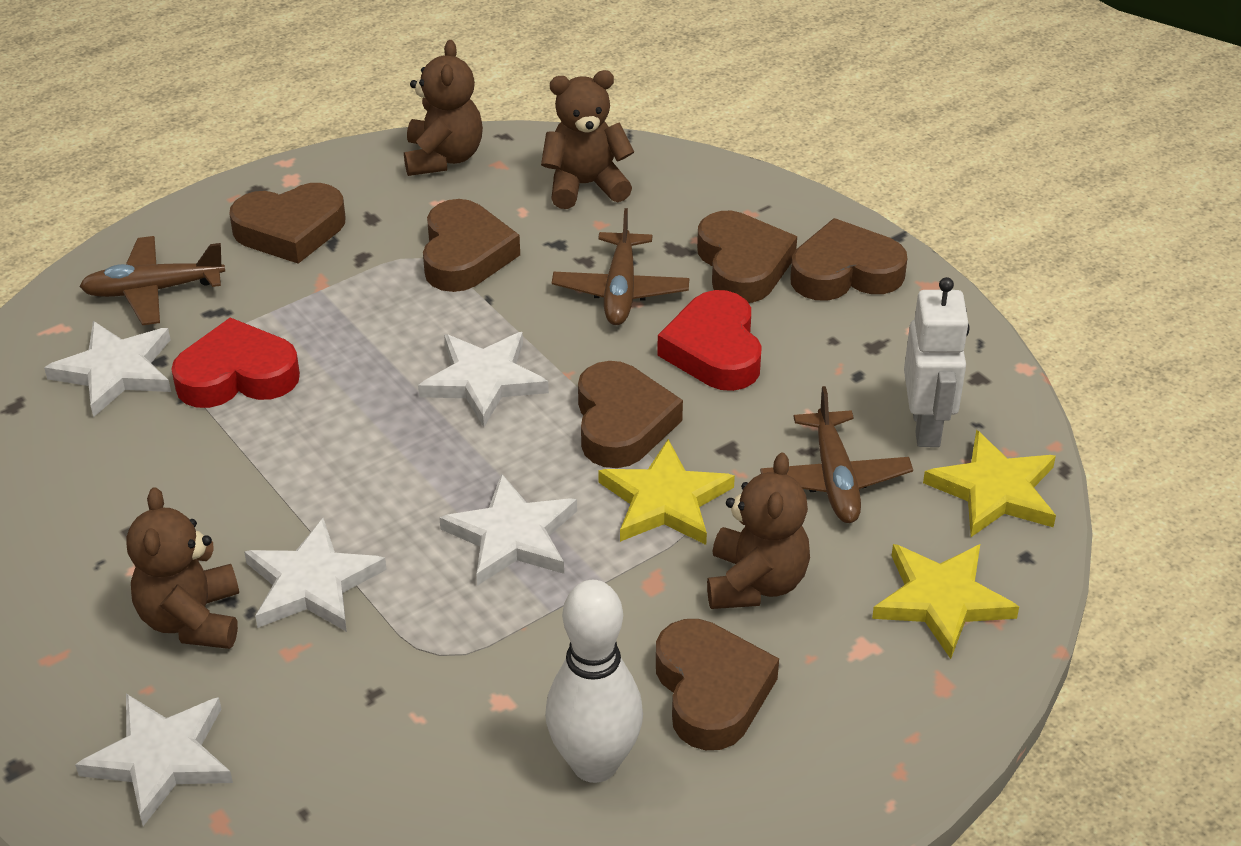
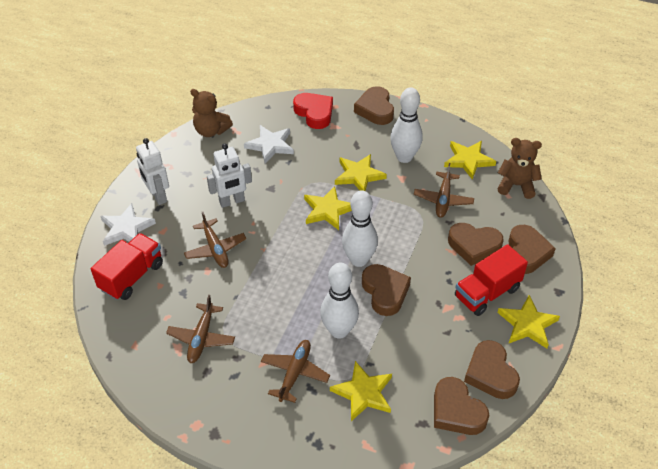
brown plane: 3 -> 4
brown teddy bear: 4 -> 2
red heart: 2 -> 1
red truck: 0 -> 2
white bowling pin: 1 -> 3
white robot: 1 -> 2
white star: 5 -> 2
yellow star: 3 -> 5

